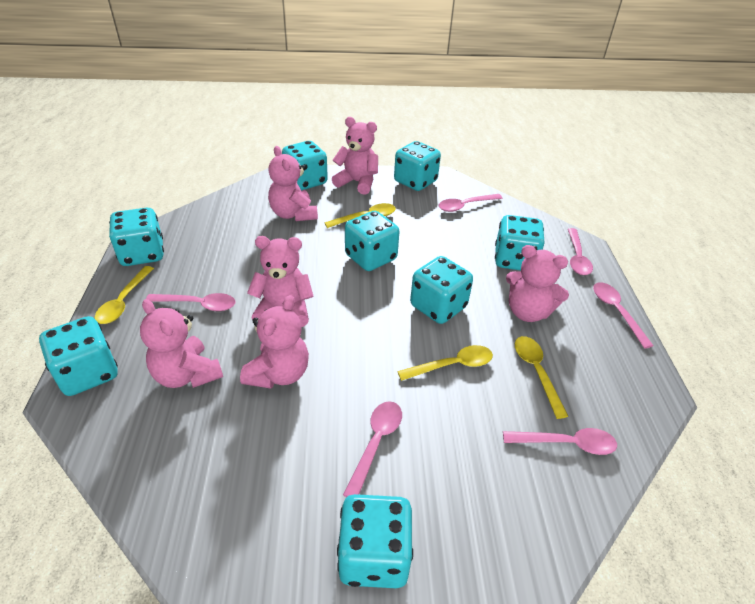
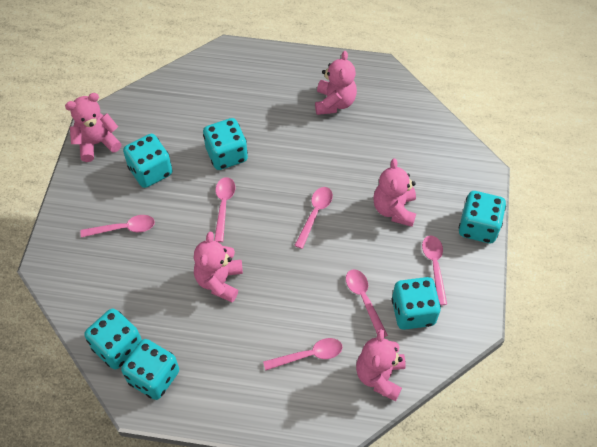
pink teddy bear: 6 -> 5
turquoise dice: 8 -> 6
yellow spoon: 4 -> 0

